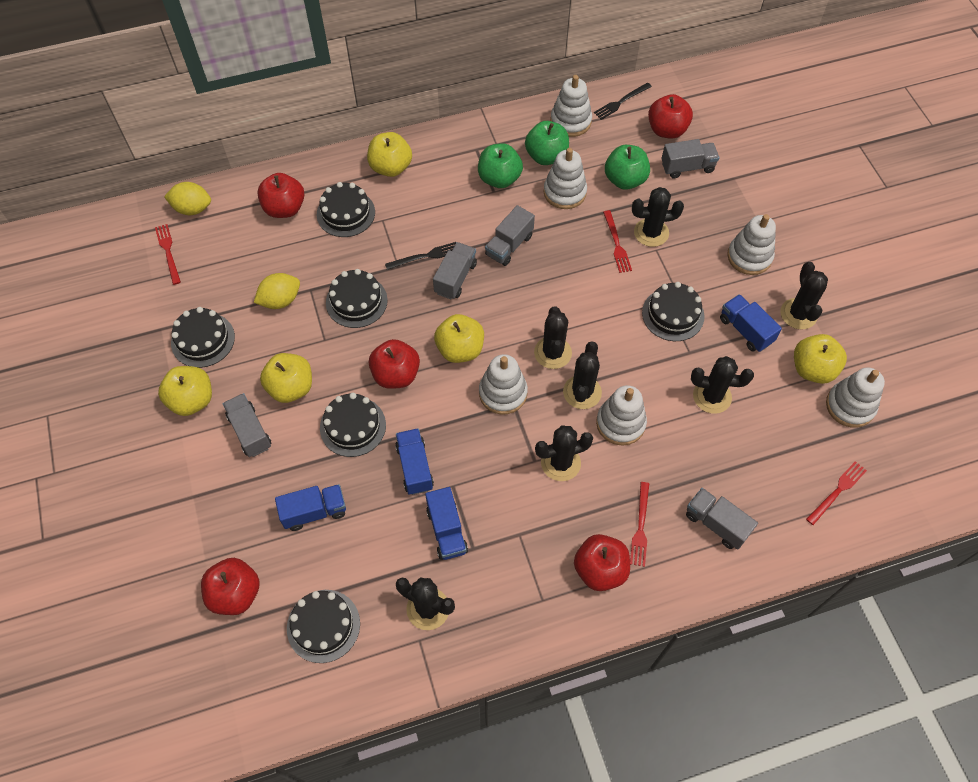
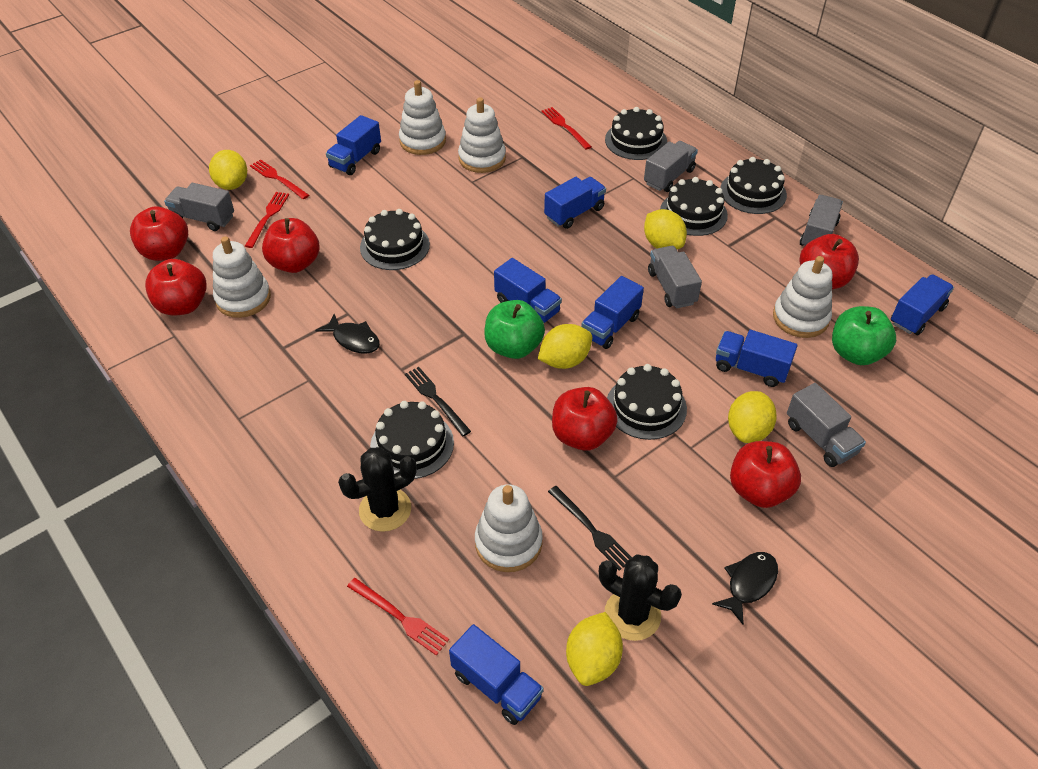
black cactus: 7 -> 2
black fish: 0 -> 2
blue truck: 4 -> 7
green apple: 3 -> 2
red apple: 5 -> 6
white stacking toy: 6 -> 5
yellow apple: 5 -> 0
yellow lemon: 2 -> 5

